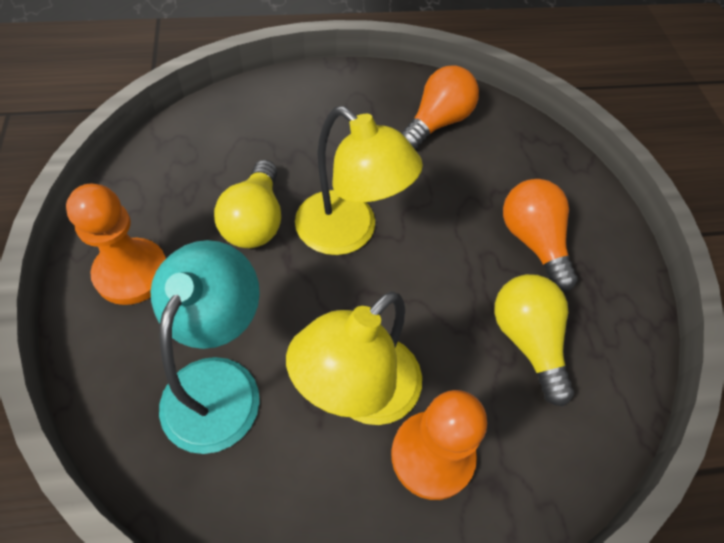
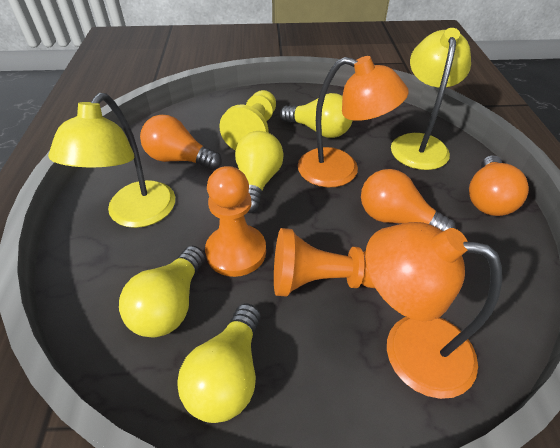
orange lamp: 0 -> 2
orange light bulb: 2 -> 3
turquoise lamp: 1 -> 0
yellow light bulb: 2 -> 4
yellow pawn: 0 -> 1

